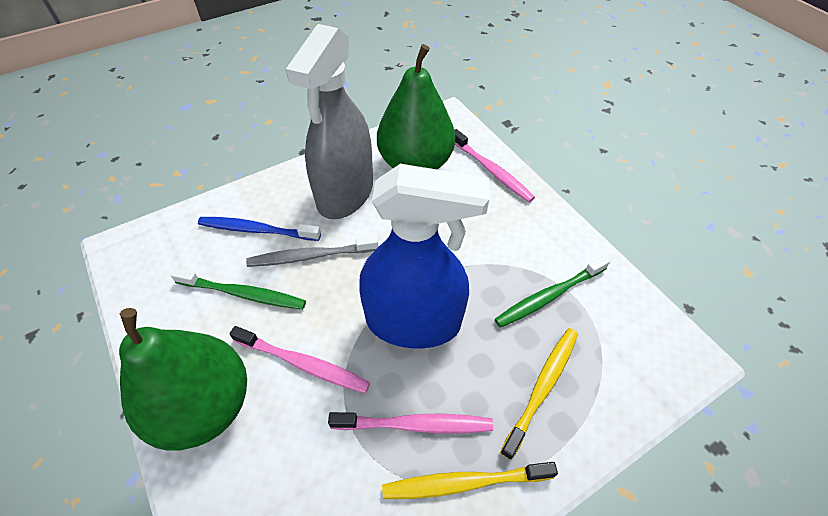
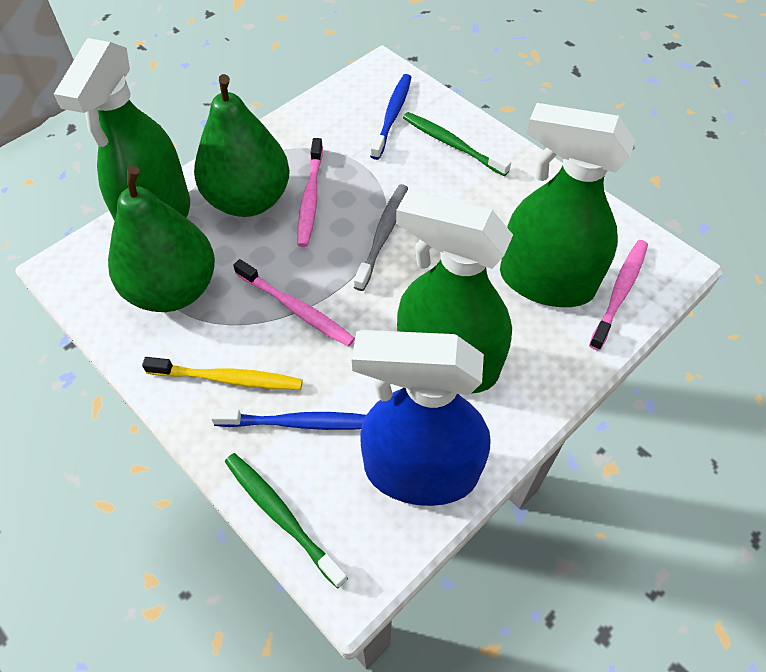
blue toothbrush: 1 -> 2
green spray bottle: 0 -> 3
grey spray bottle: 1 -> 0
yellow toothbrush: 2 -> 1

